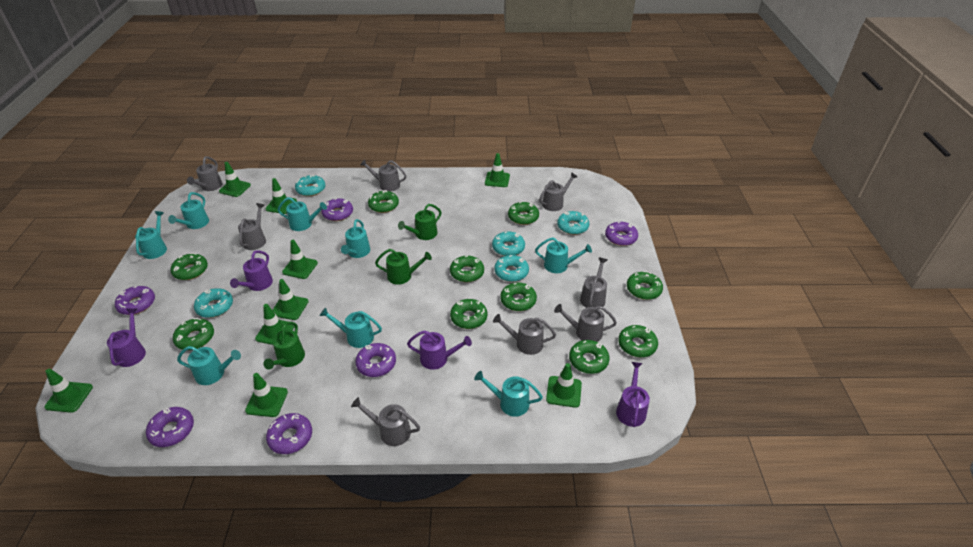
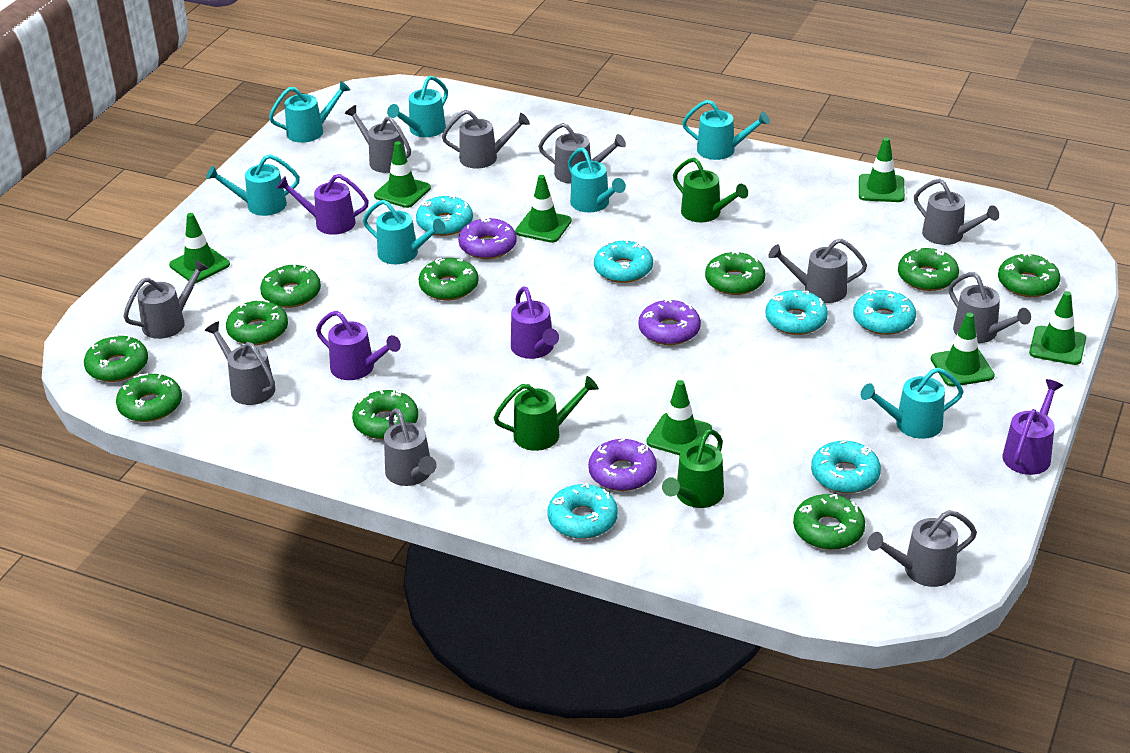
green traffic cone: 9 -> 7
grey watering can: 8 -> 10
purple donut: 6 -> 3
turquoise donut: 5 -> 6
turquoise watering can: 8 -> 7

